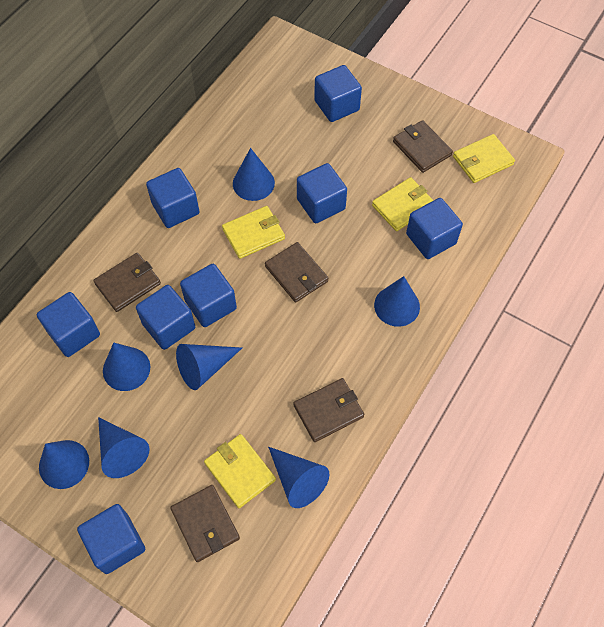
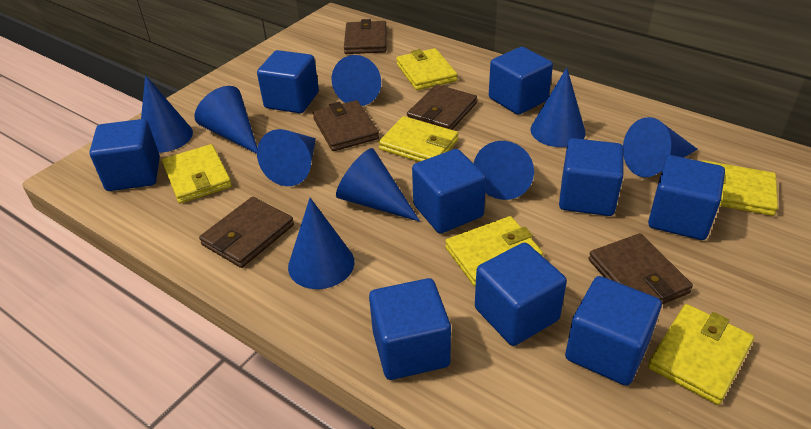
blue cone: 7 -> 9
blue cube: 8 -> 9
yellow wallet: 4 -> 6

